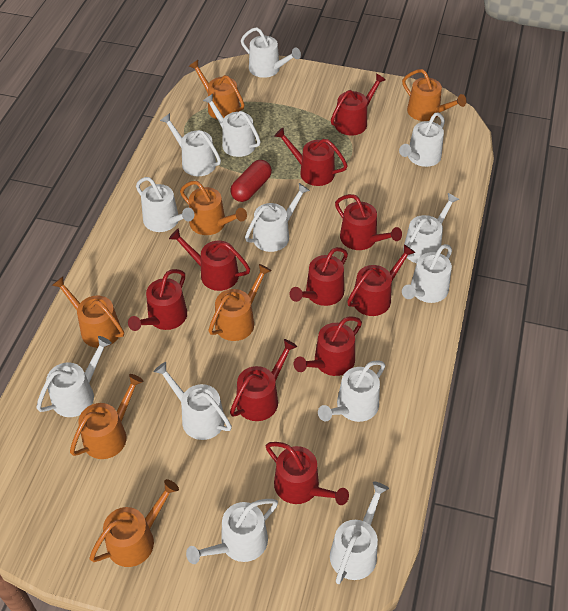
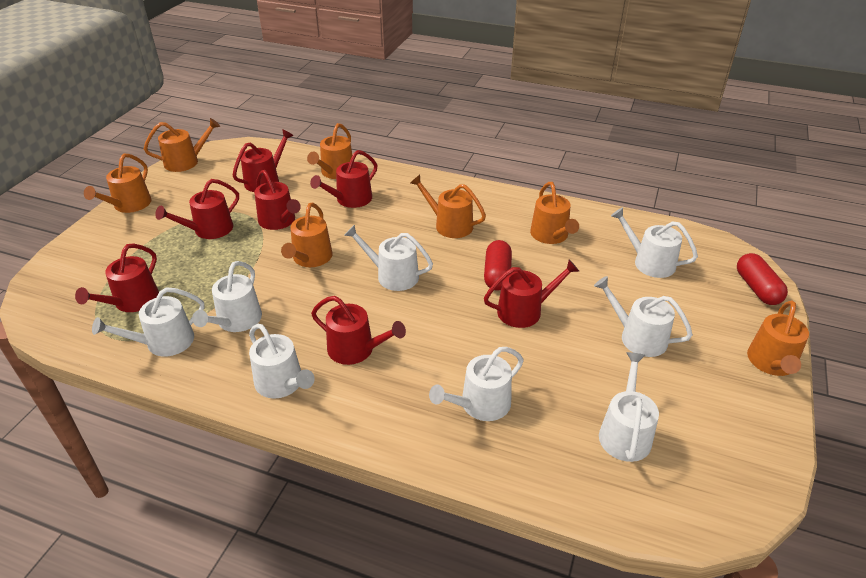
red capsule: 1 -> 2
red watering can: 10 -> 7
white watering can: 13 -> 8

